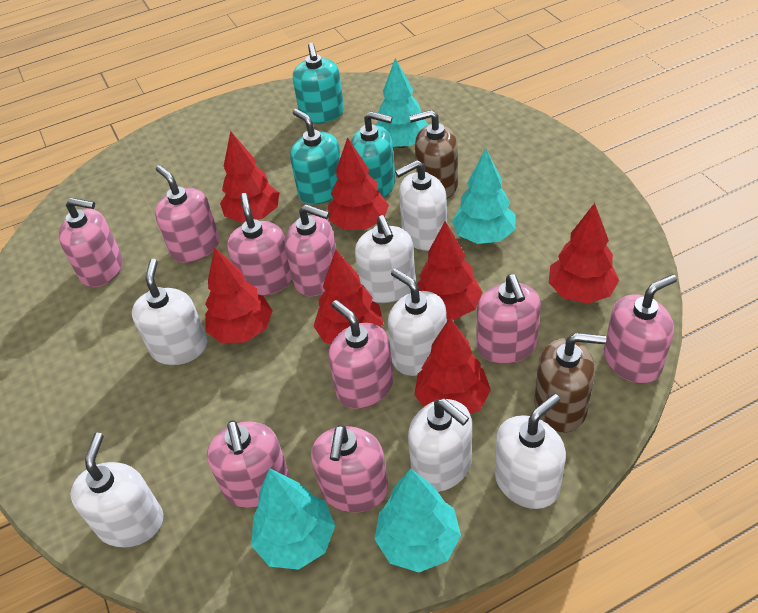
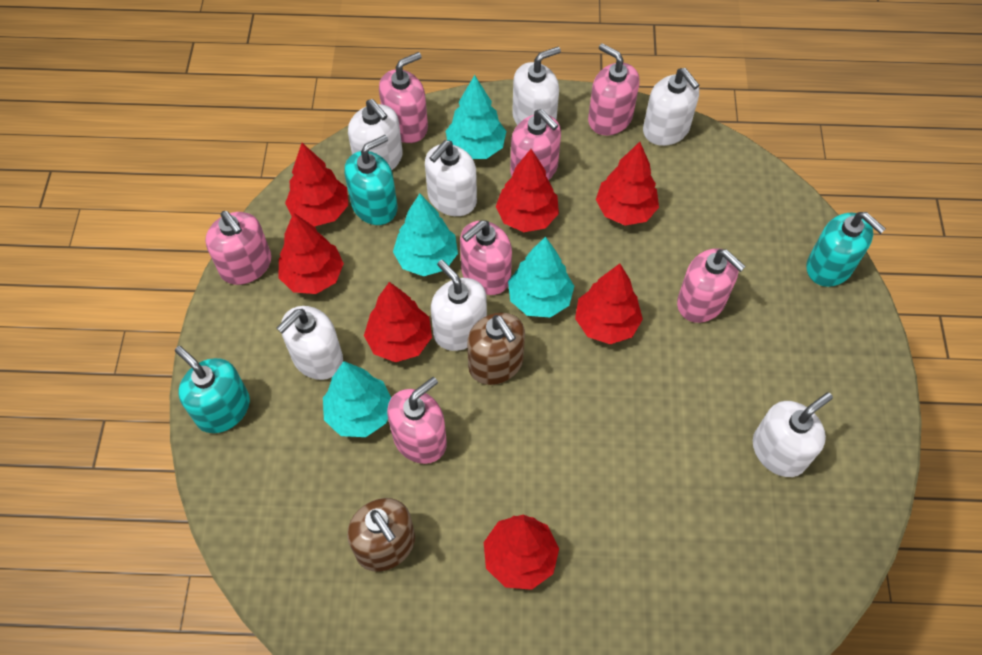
pink soap dispenser: 9 -> 7

